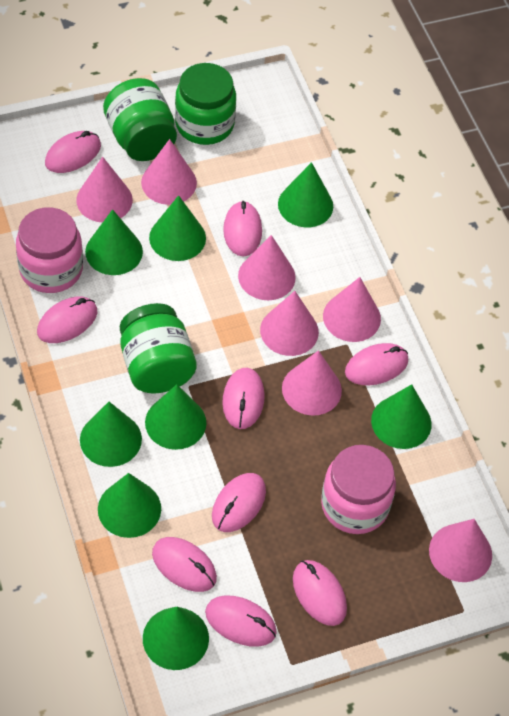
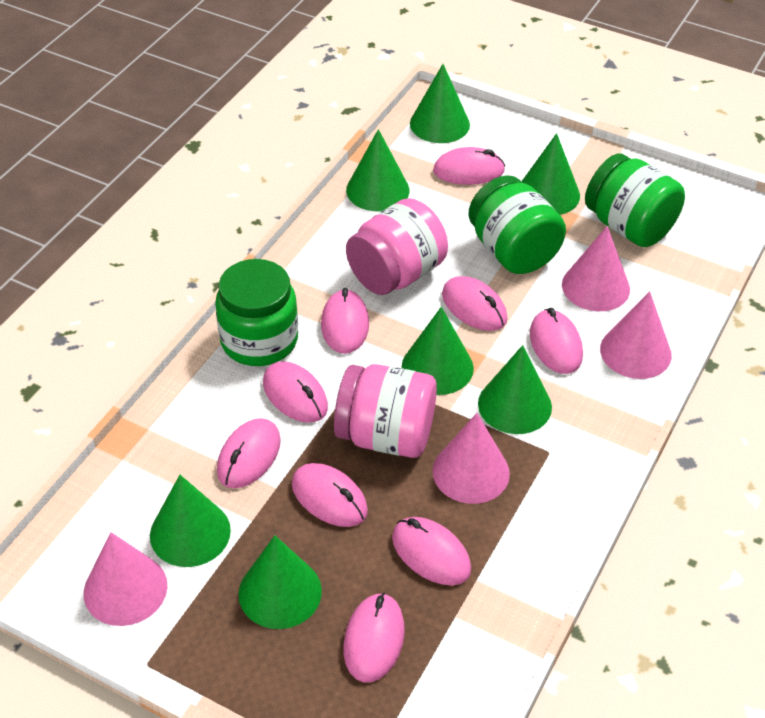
green cone: 8 -> 7
pink cone: 7 -> 4

